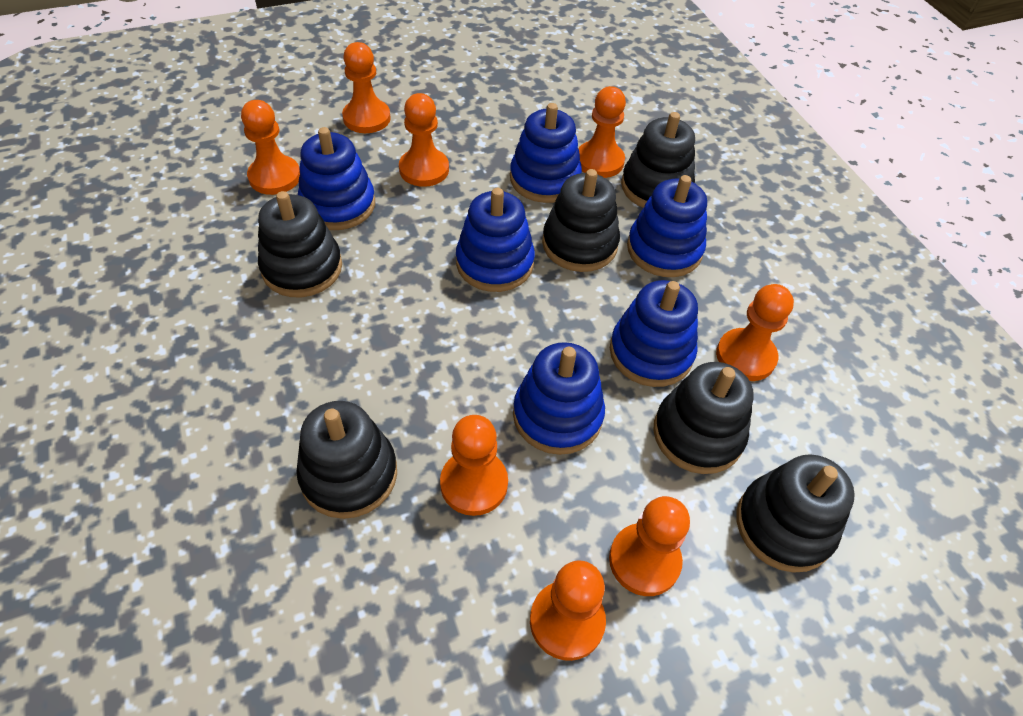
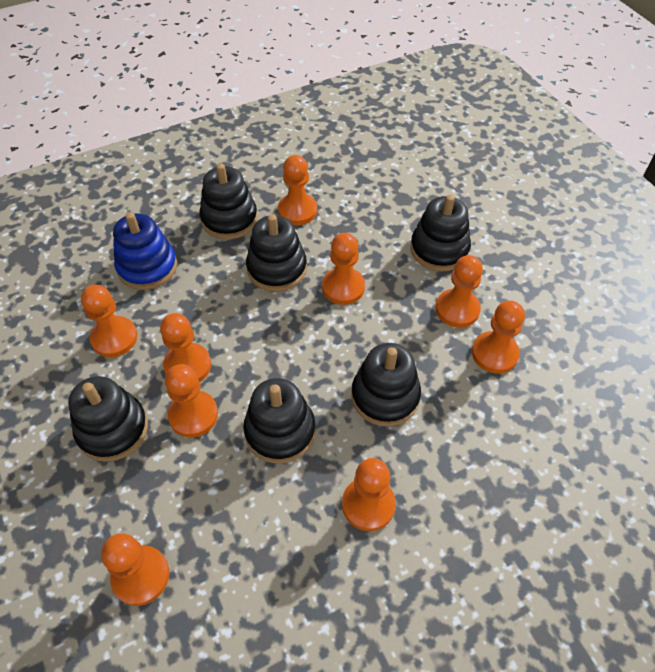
blue stacking toy: 6 -> 1
orange pawn: 8 -> 9

